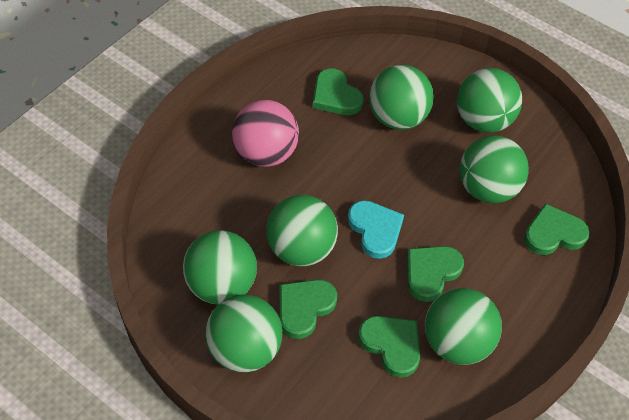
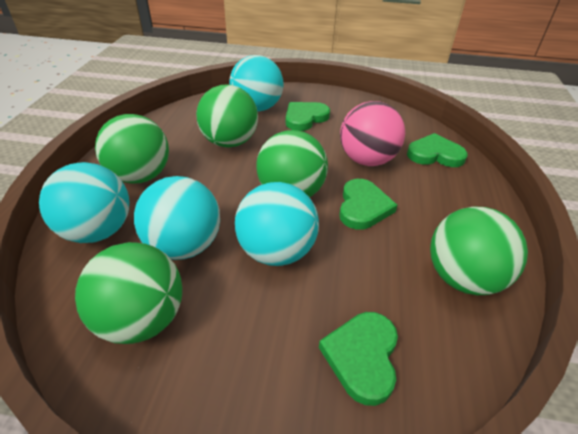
green ball: 7 -> 5
green heart: 5 -> 4
turquoise ball: 0 -> 4
turquoise heart: 1 -> 0

